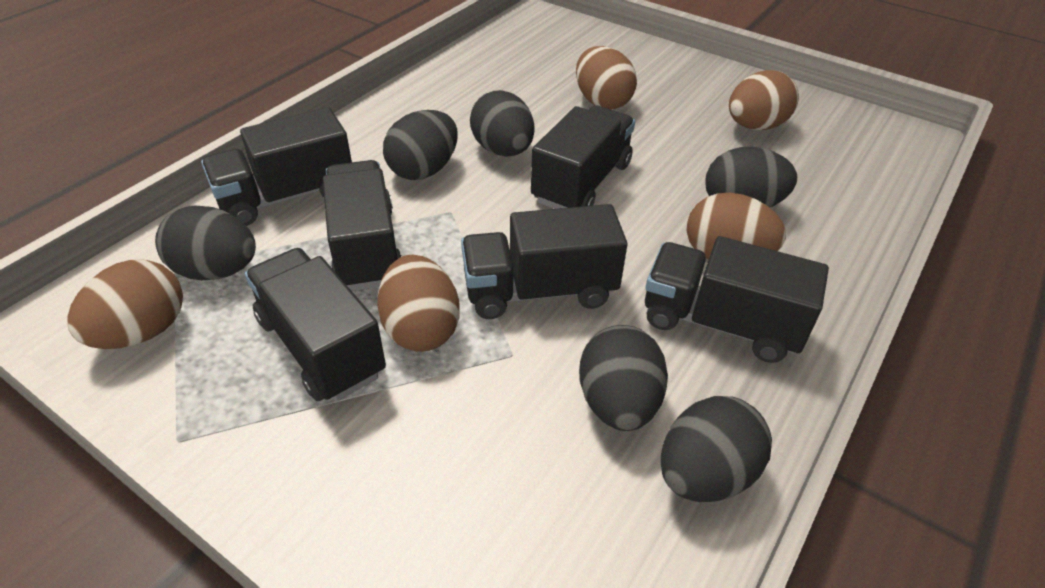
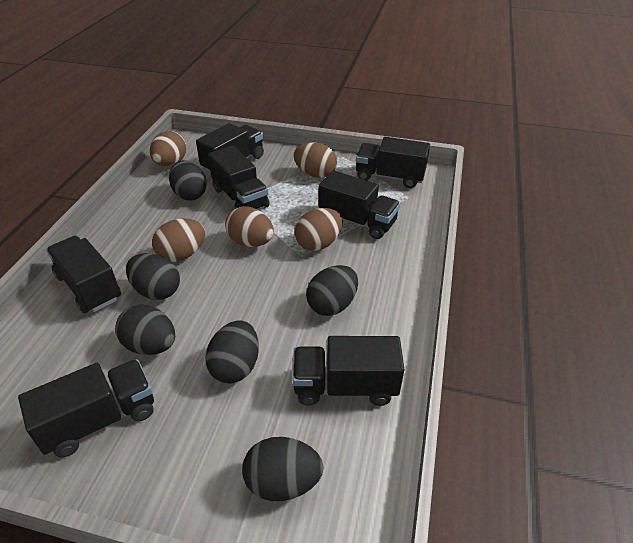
black truck: 6 -> 7

